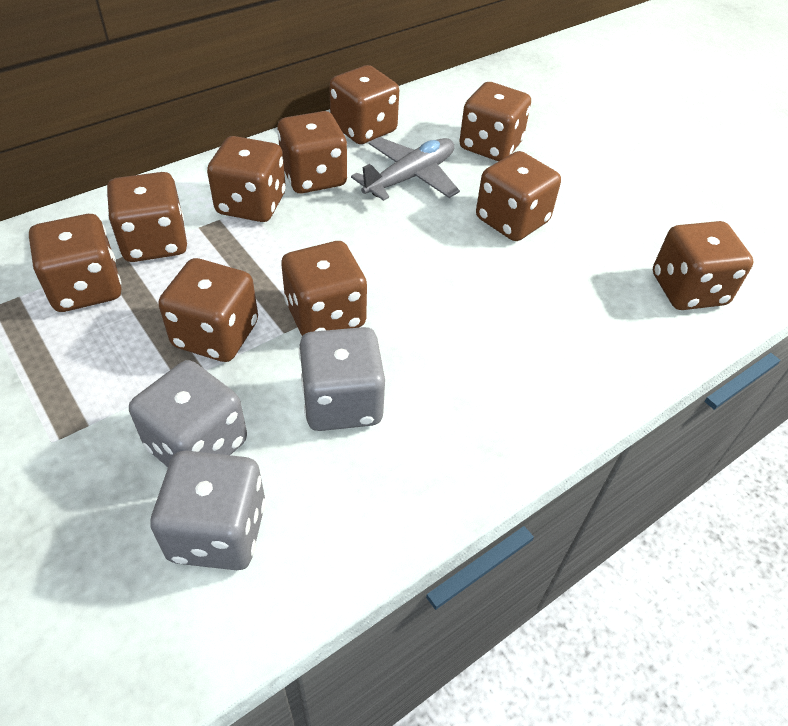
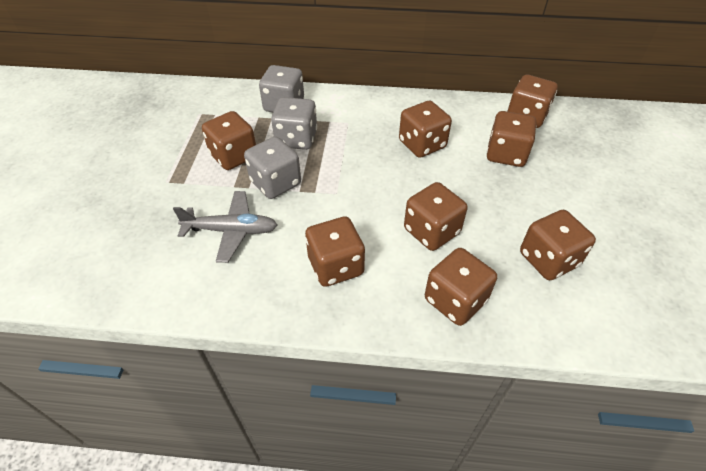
brown dice: 10 -> 8

